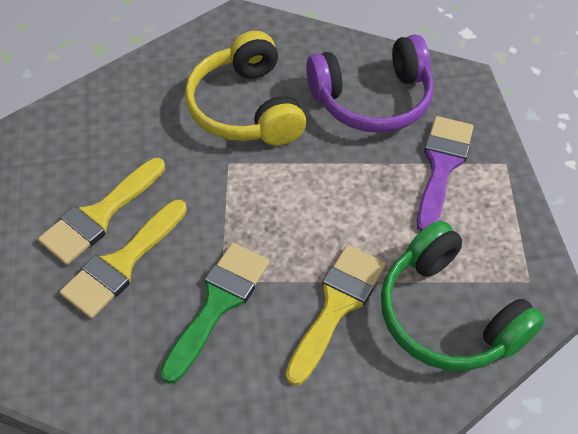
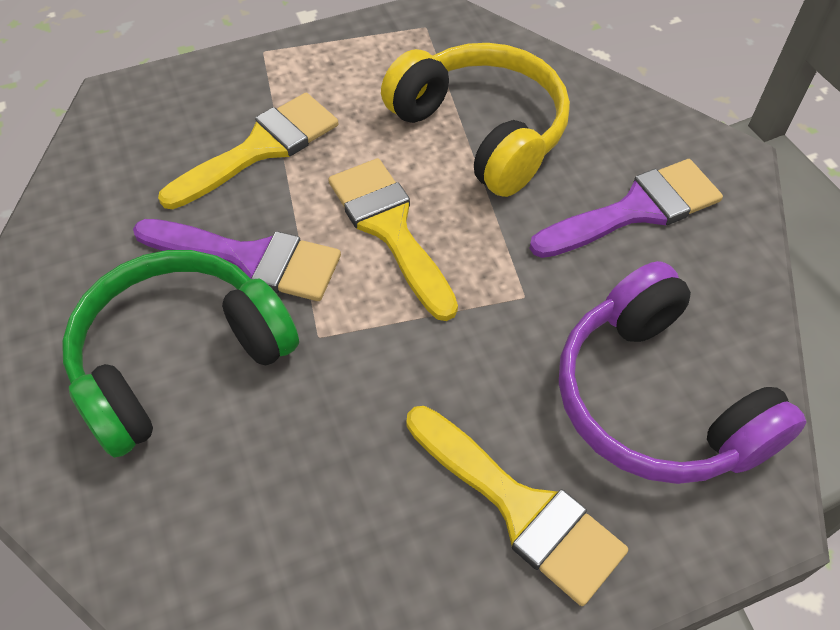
green brush: 1 -> 0
purple brush: 1 -> 2

